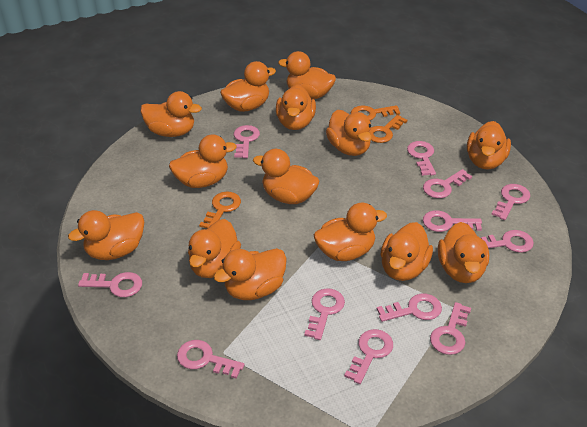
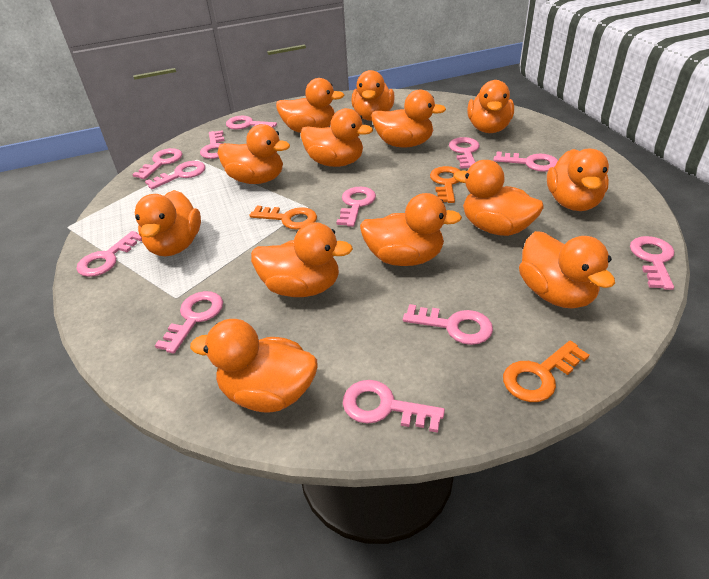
orange duck: 14 -> 13

